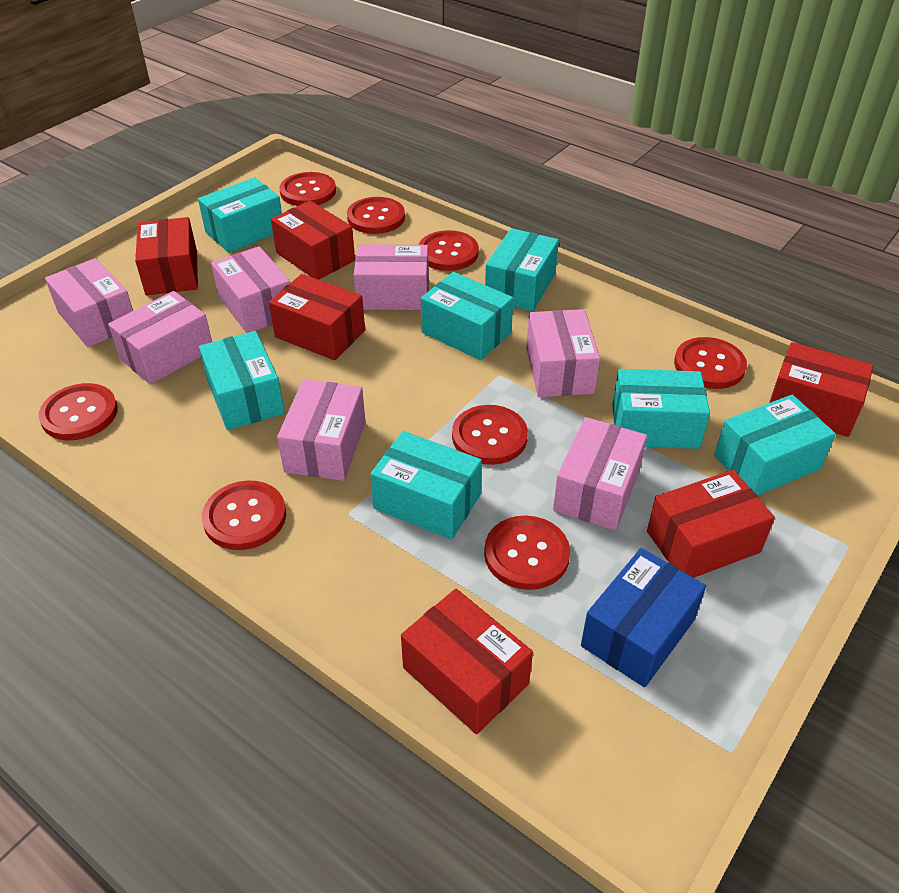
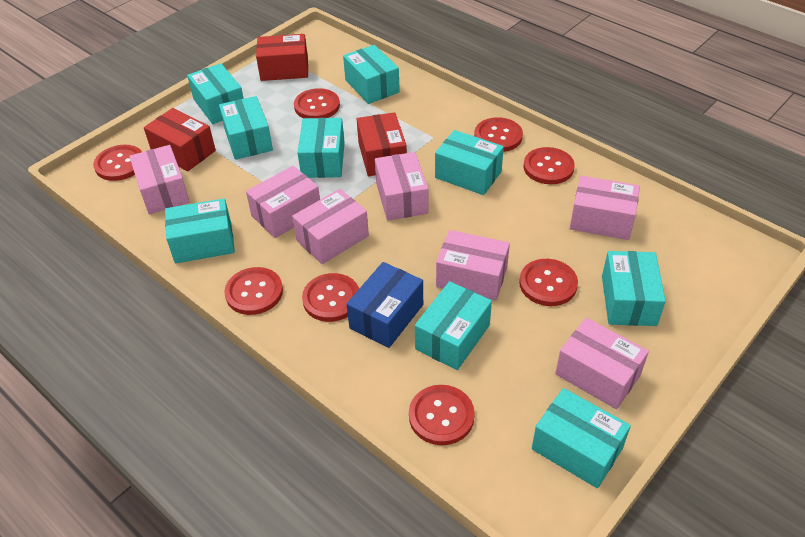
red box: 6 -> 3
turquoise box: 7 -> 9

